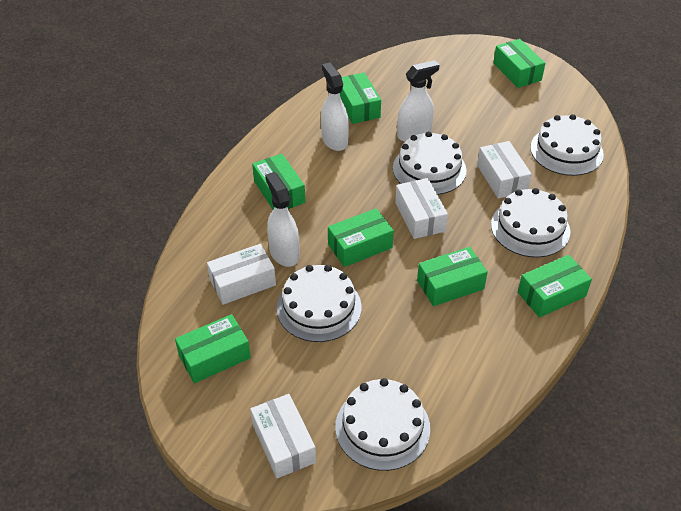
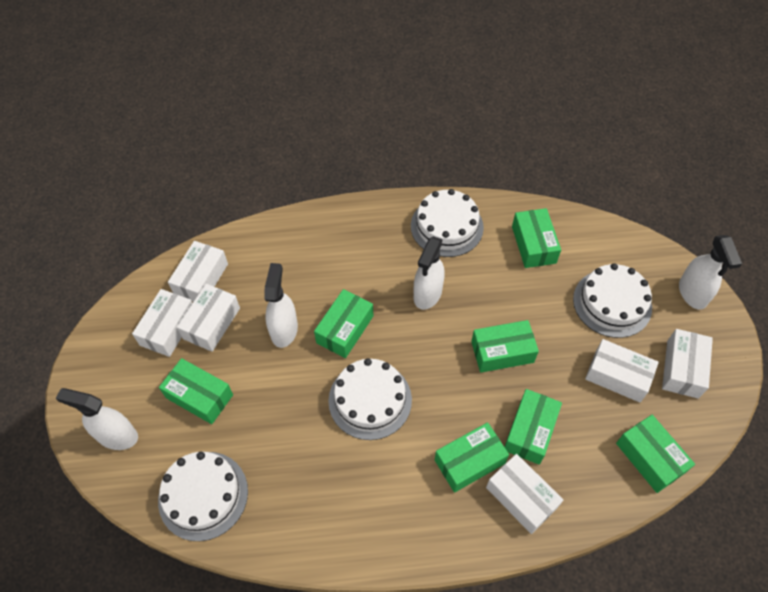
white box: 4 -> 6
white cake: 5 -> 4
white spray bottle: 3 -> 4

